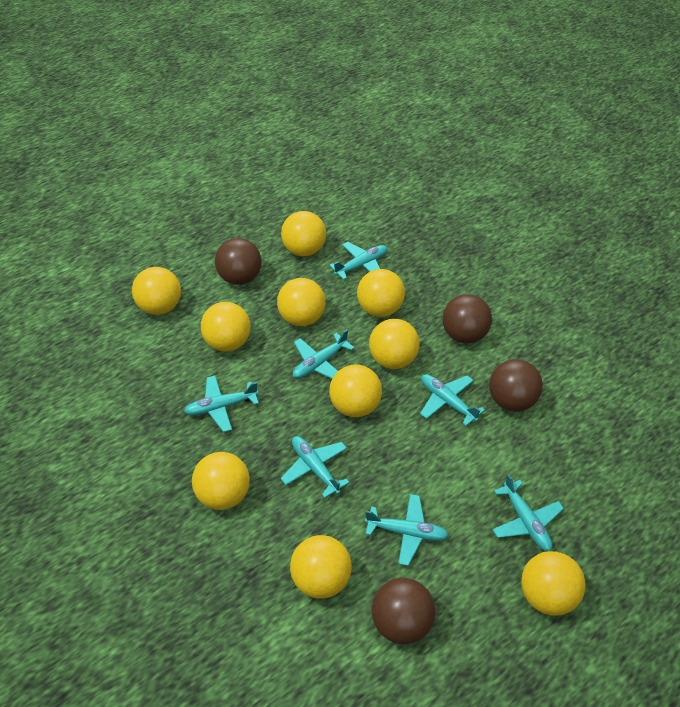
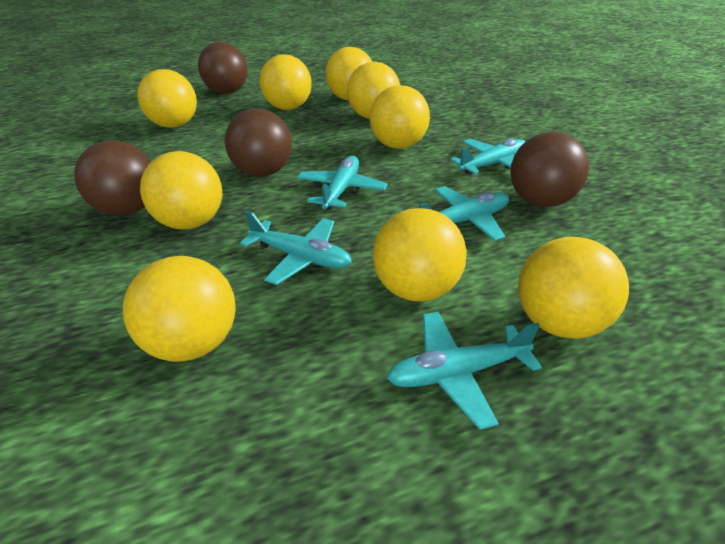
turquoise plane: 7 -> 5
yellow ball: 10 -> 9

